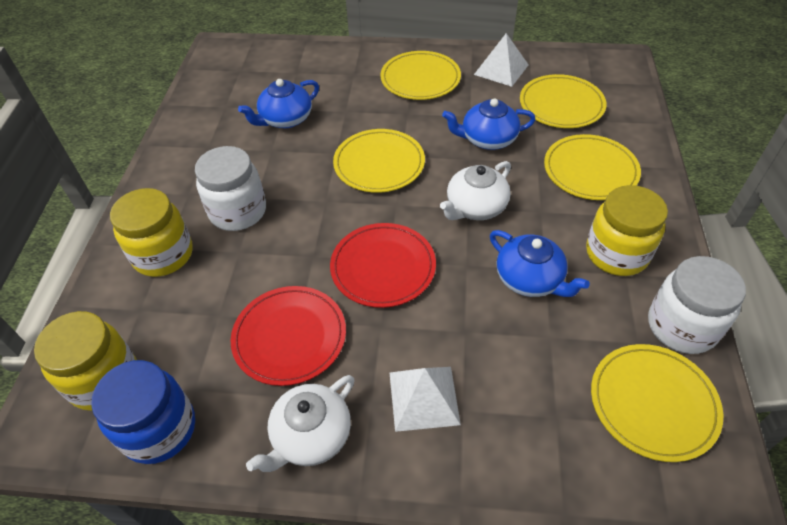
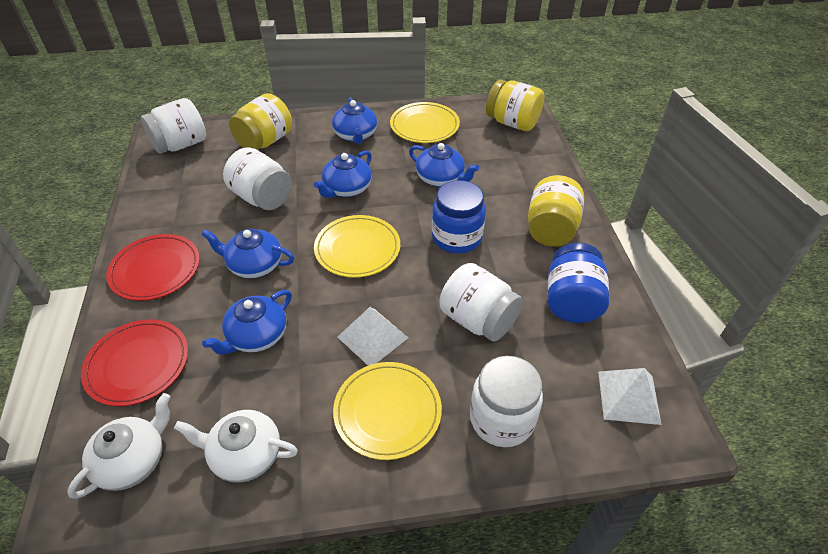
blue jar: 1 -> 2
blue teapot: 3 -> 5
white jar: 2 -> 4
yellow plate: 5 -> 3

